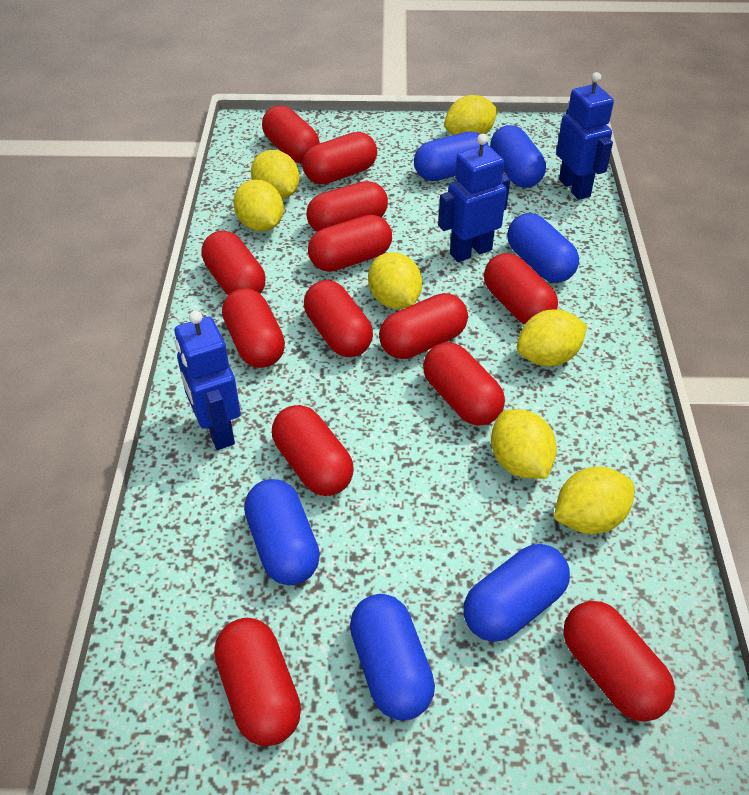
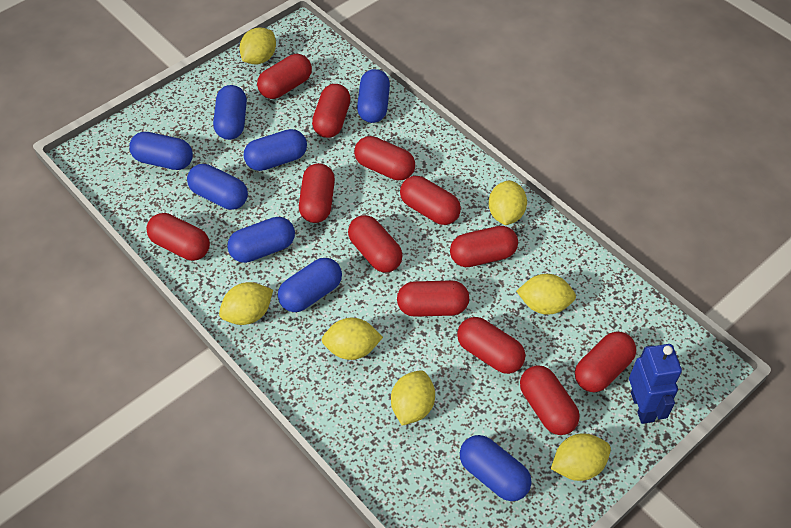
blue capsule: 6 -> 8
blue robot: 3 -> 1
red capsule: 13 -> 12

